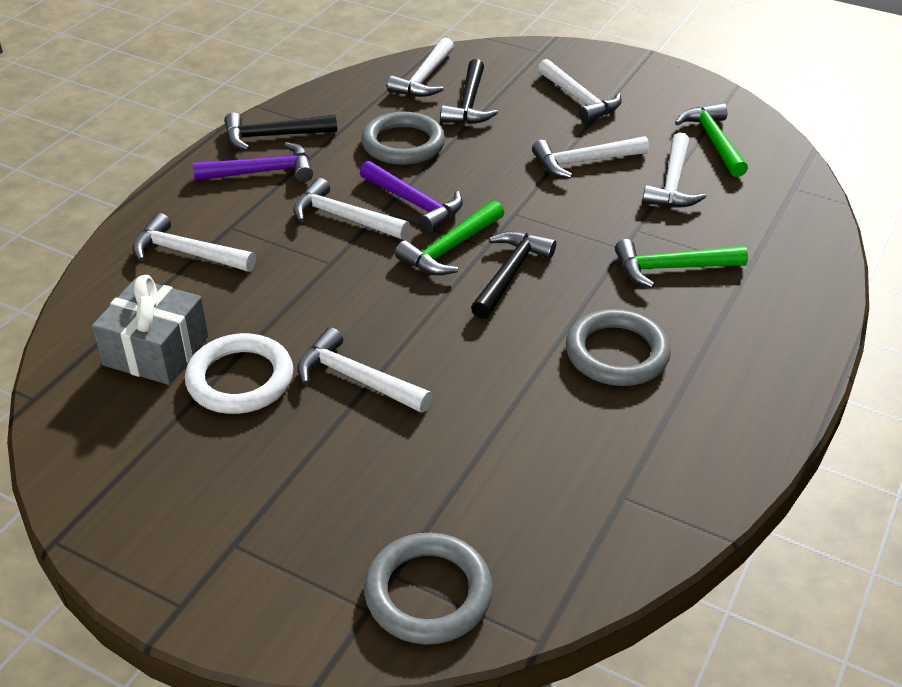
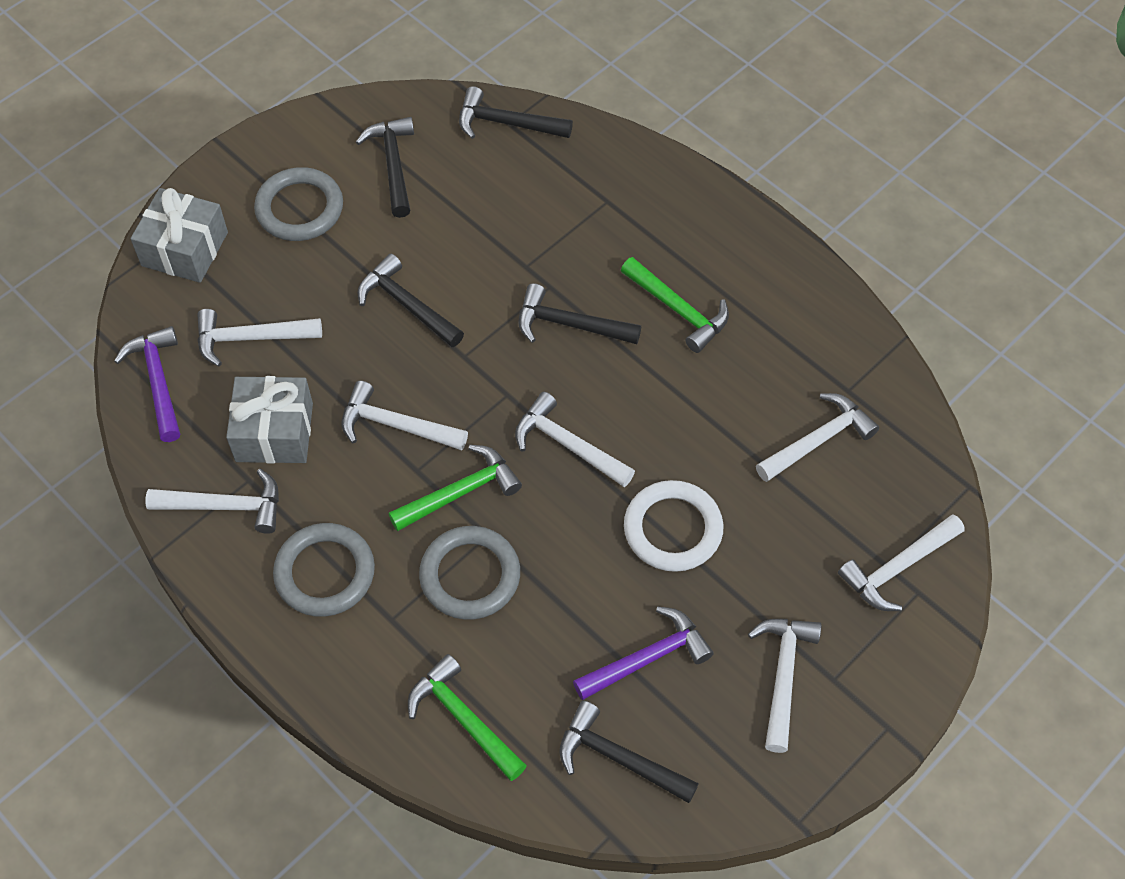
black hammer: 3 -> 5
grey gift: 1 -> 2

